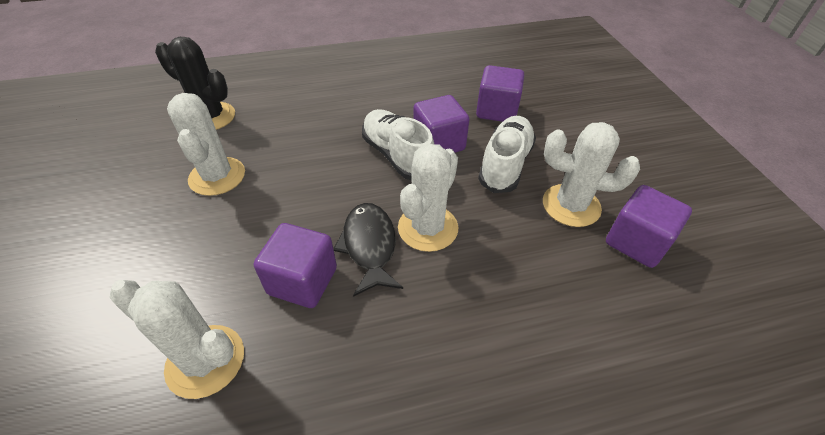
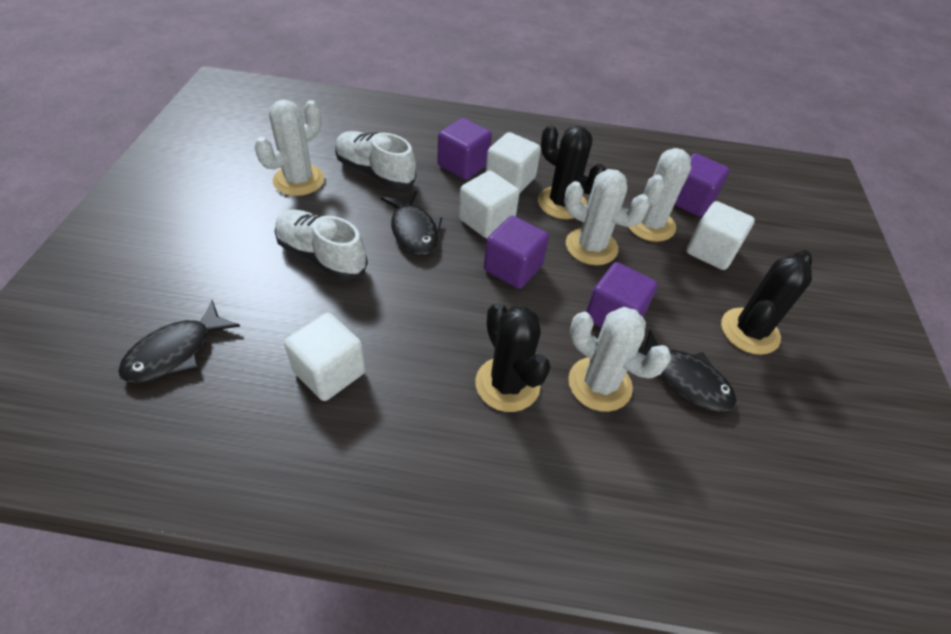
black cactus: 1 -> 3
black fish: 1 -> 3
white cube: 0 -> 4

